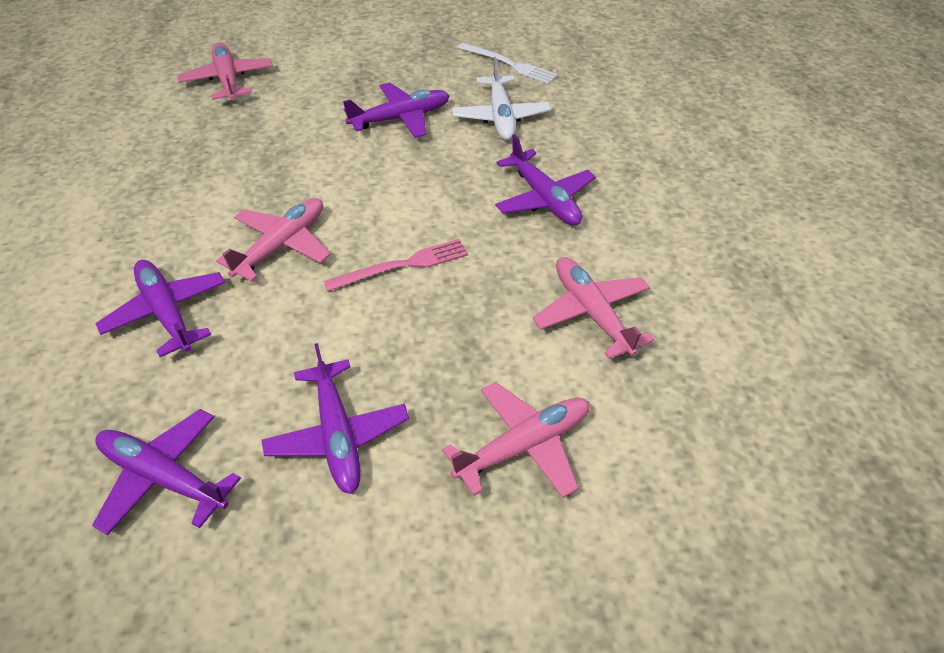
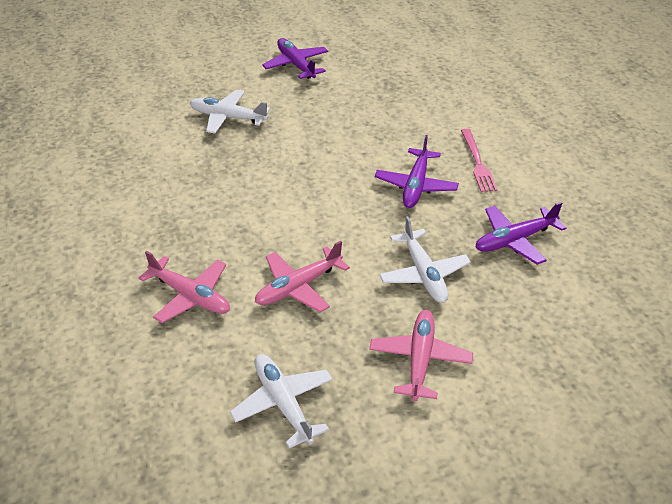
pink plane: 4 -> 3
purple plane: 5 -> 3
white fork: 1 -> 0
white plane: 1 -> 3

